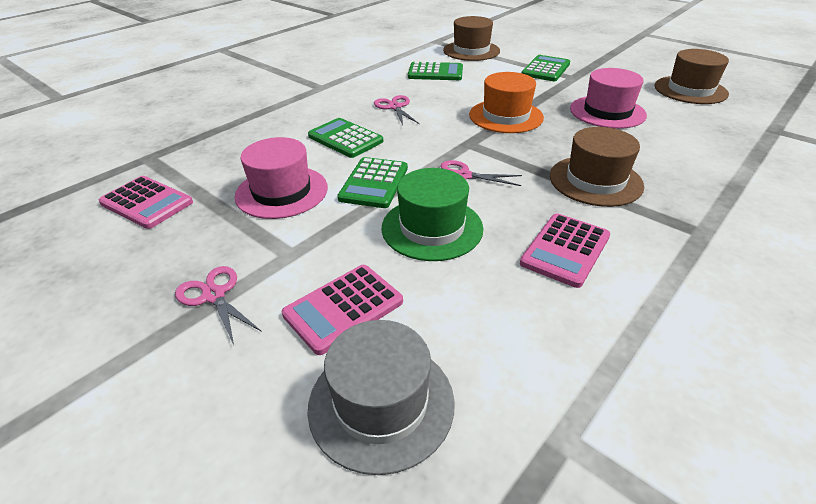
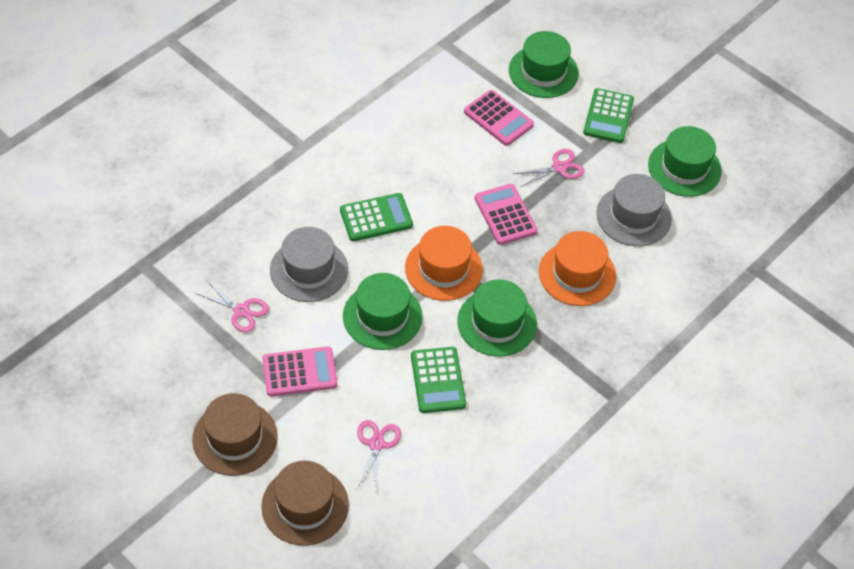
brown hat: 3 -> 2
green calculator: 4 -> 3
green hat: 1 -> 4
grey hat: 1 -> 2
orange hat: 1 -> 2
pink hat: 2 -> 0

